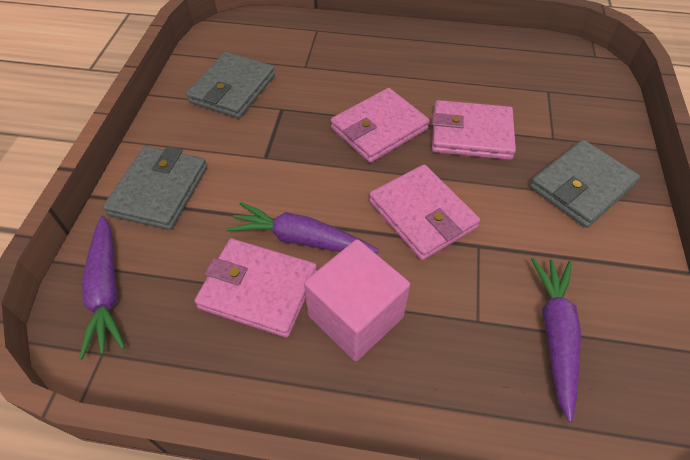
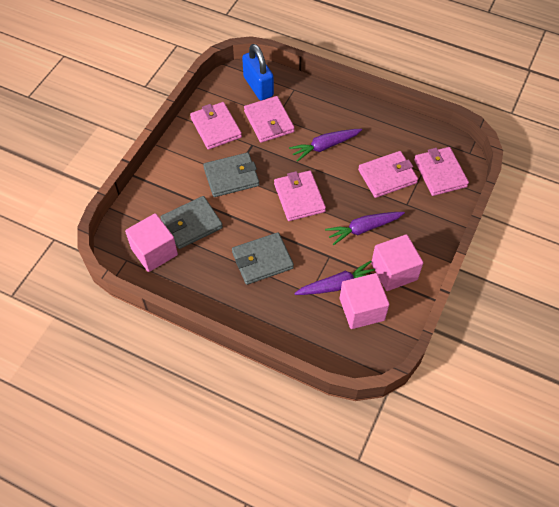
blue padlock: 0 -> 1
pink cube: 1 -> 3
pink wallet: 4 -> 5

